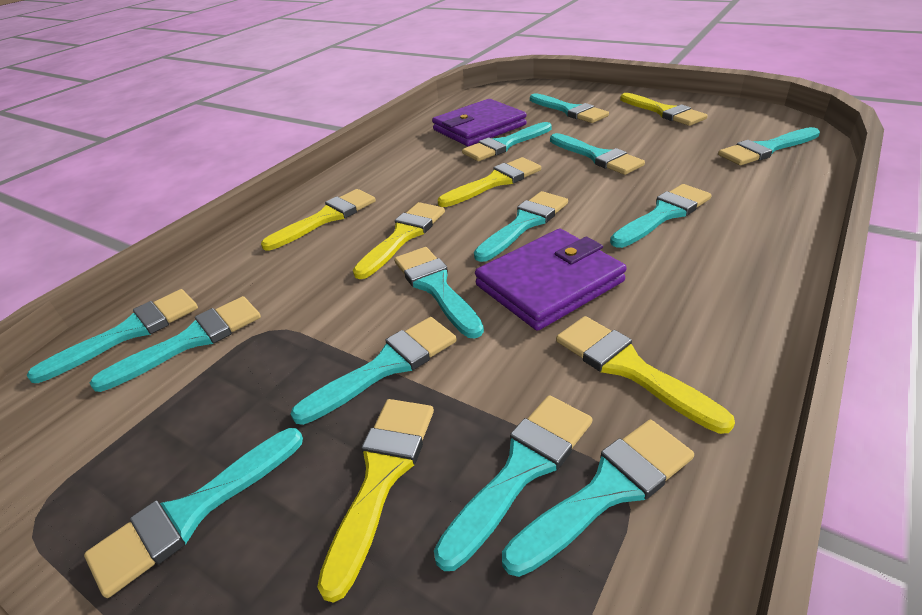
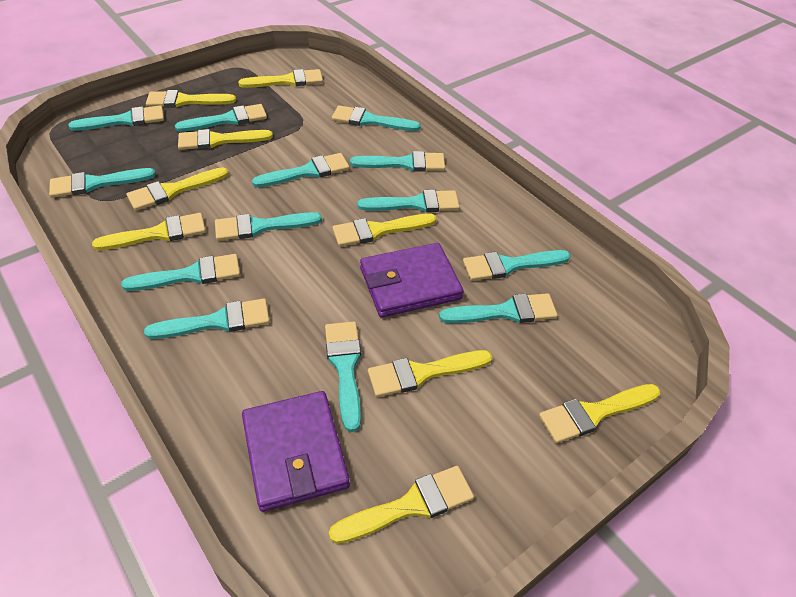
yellow brush: 6 -> 9

